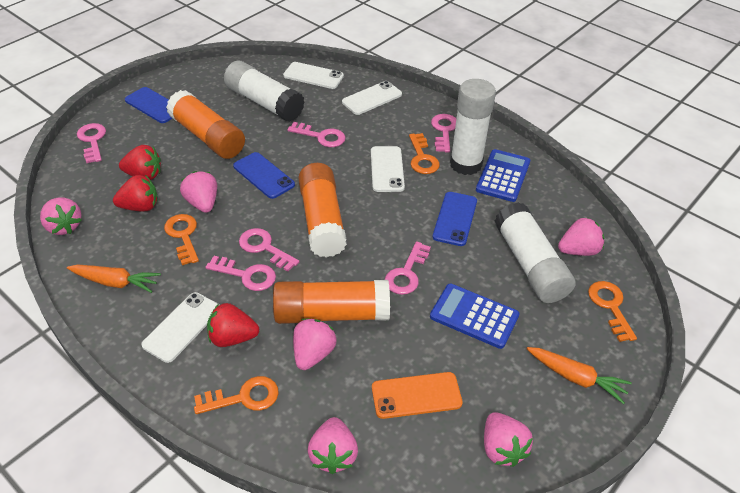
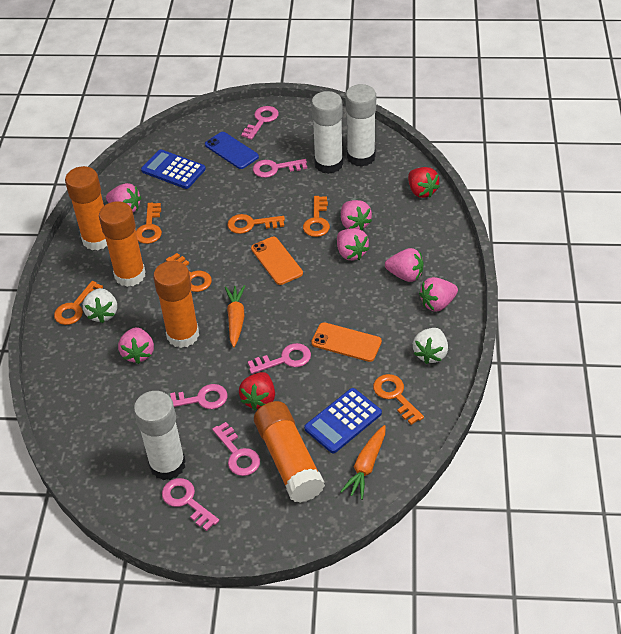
blue phone: 3 -> 1
orange glue stick: 3 -> 4
orange key: 4 -> 6
orange phone: 1 -> 2
red strawberry: 3 -> 2
white phone: 4 -> 0
white strawberry: 0 -> 2

